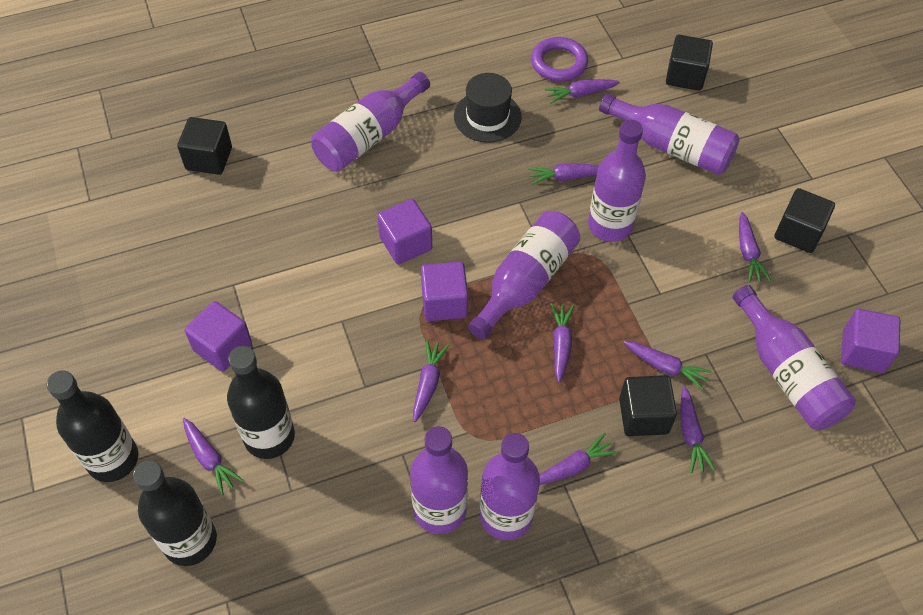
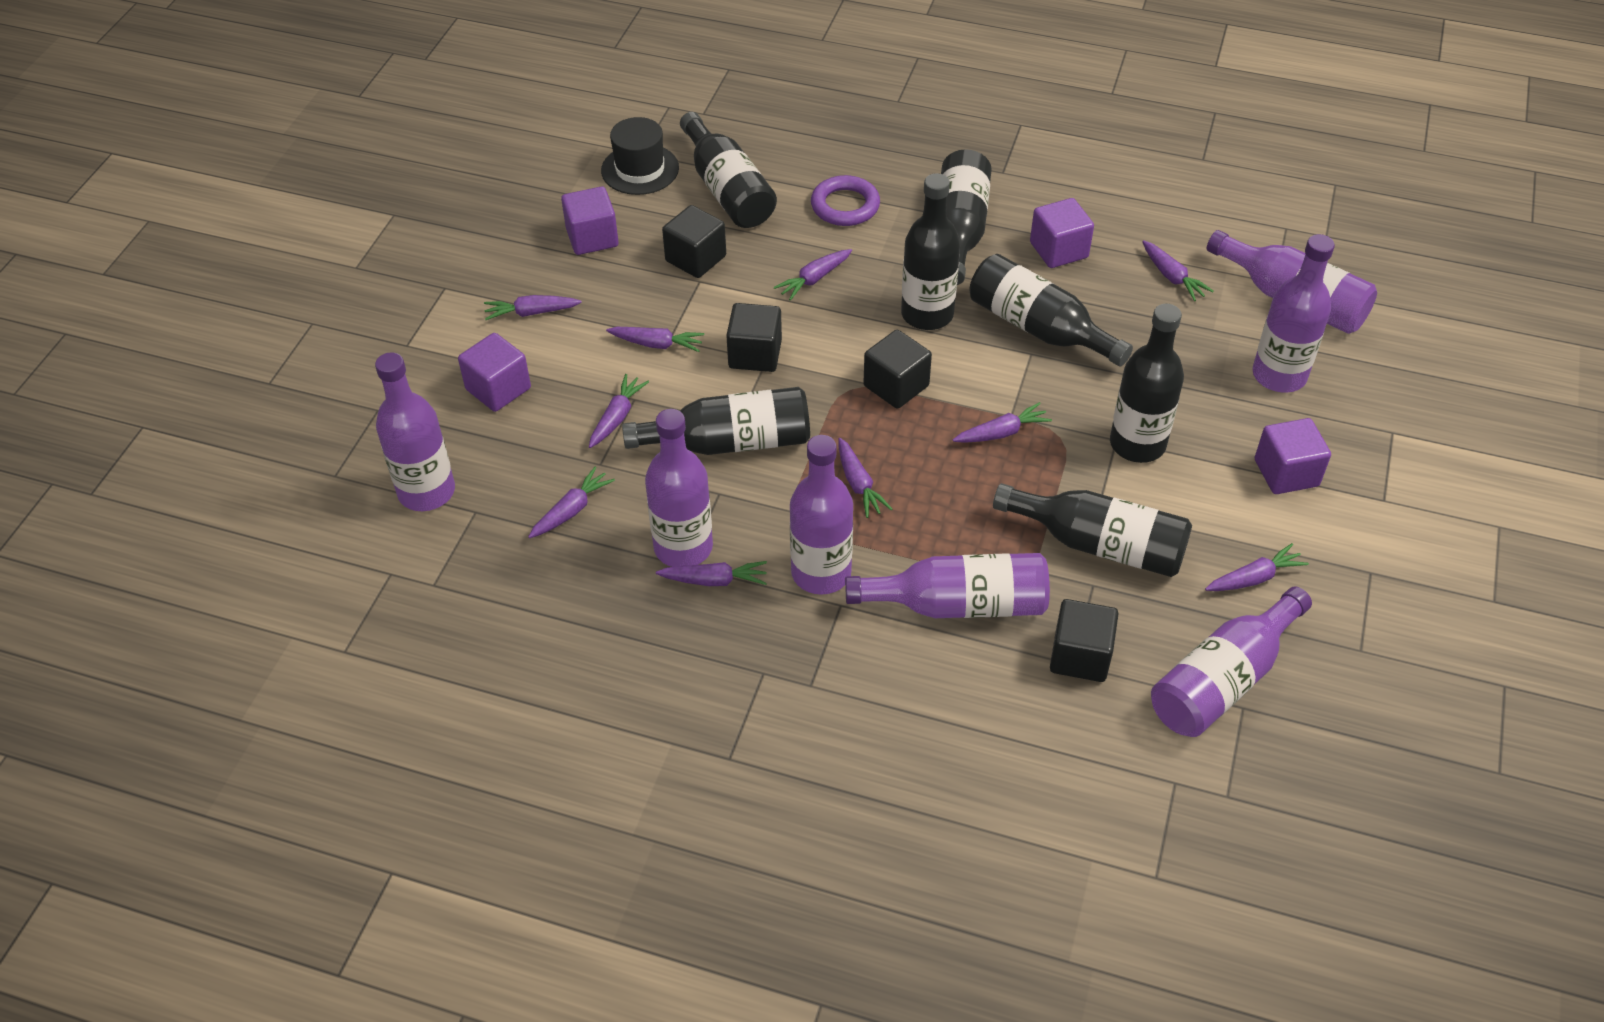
black bottle: 3 -> 7
purple carrot: 9 -> 10

